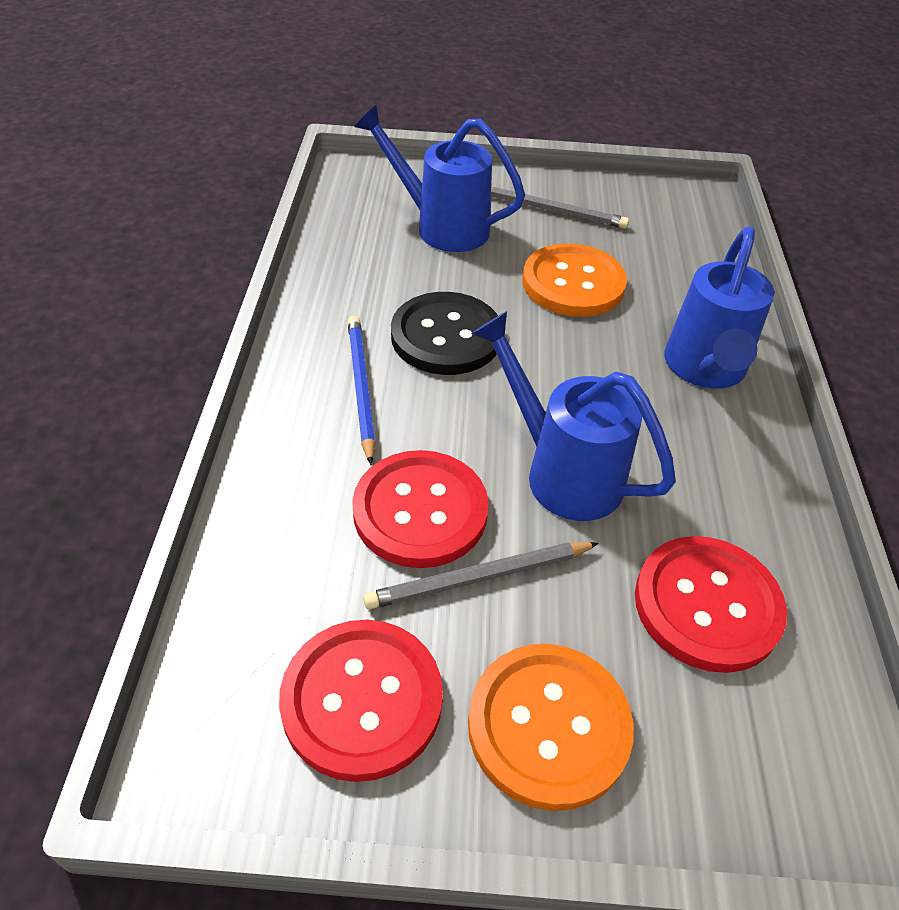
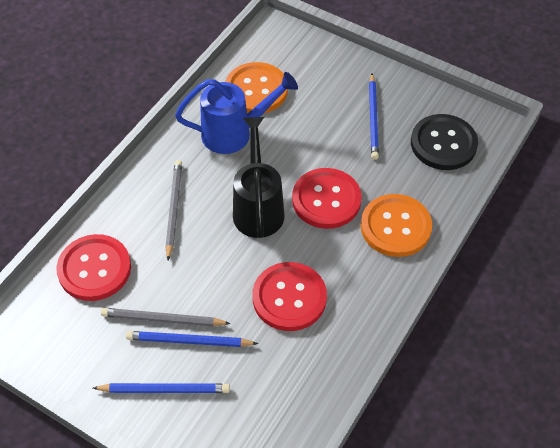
black watering can: 0 -> 1
blue pencil: 1 -> 3
blue watering can: 3 -> 1

